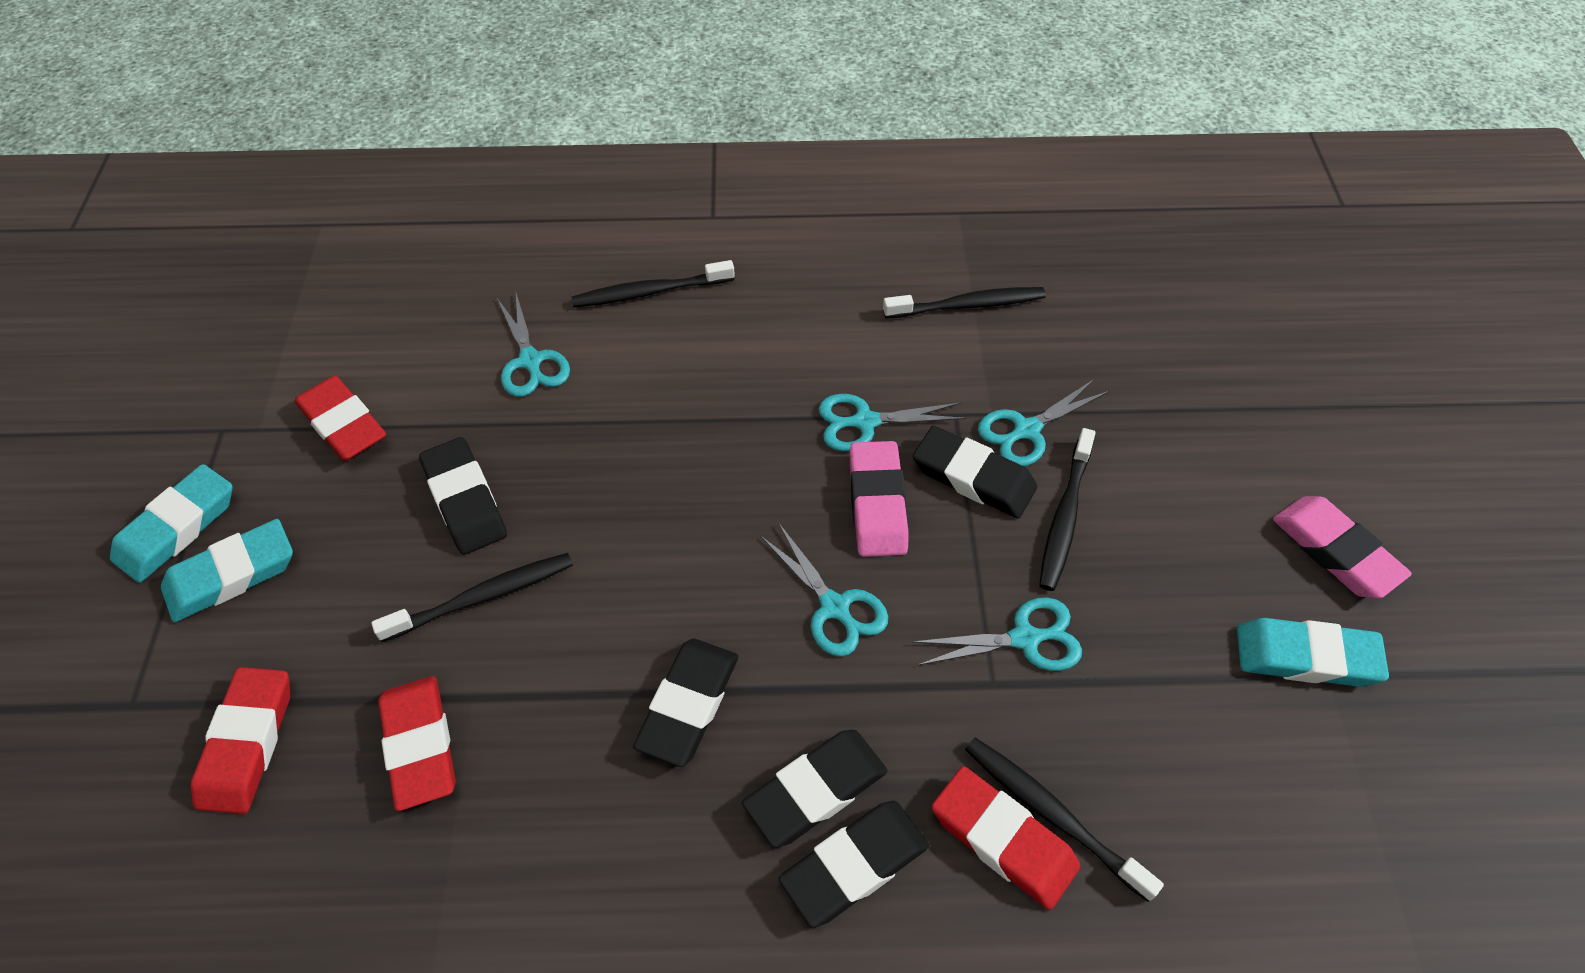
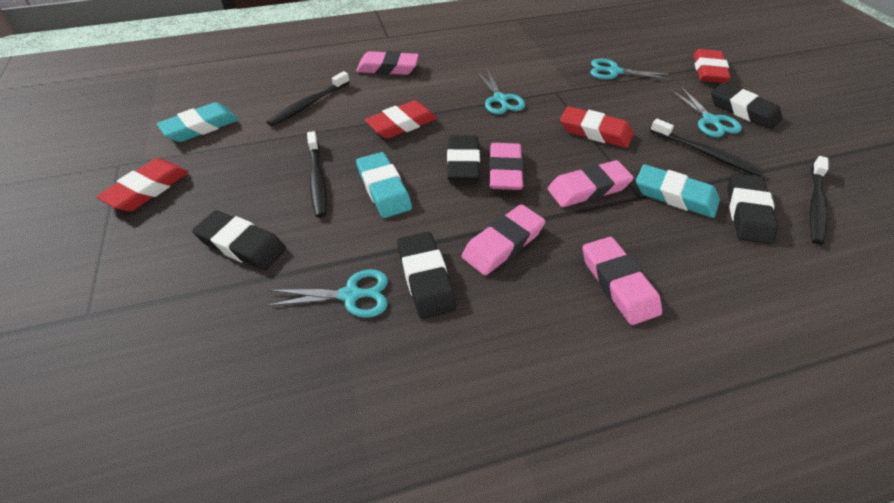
black toothbrush: 5 -> 4
pink eraser: 2 -> 5
turquoise scissors: 5 -> 4

